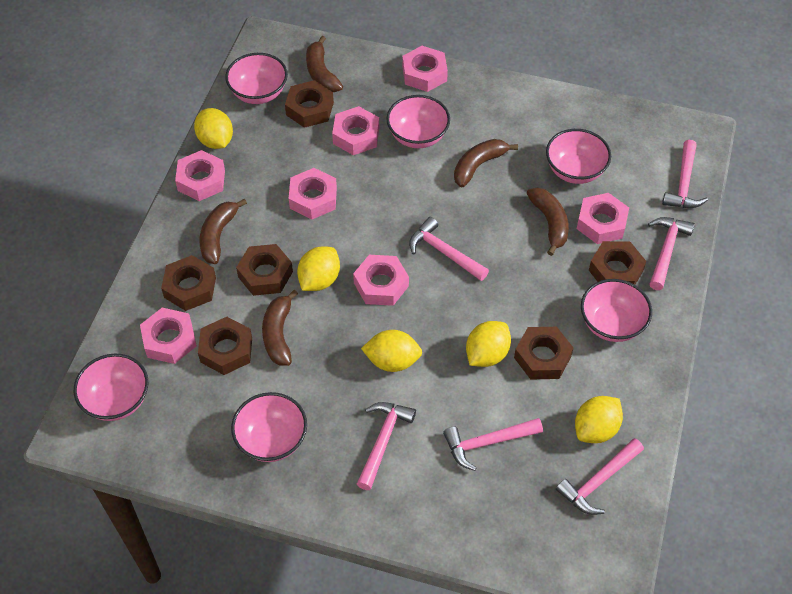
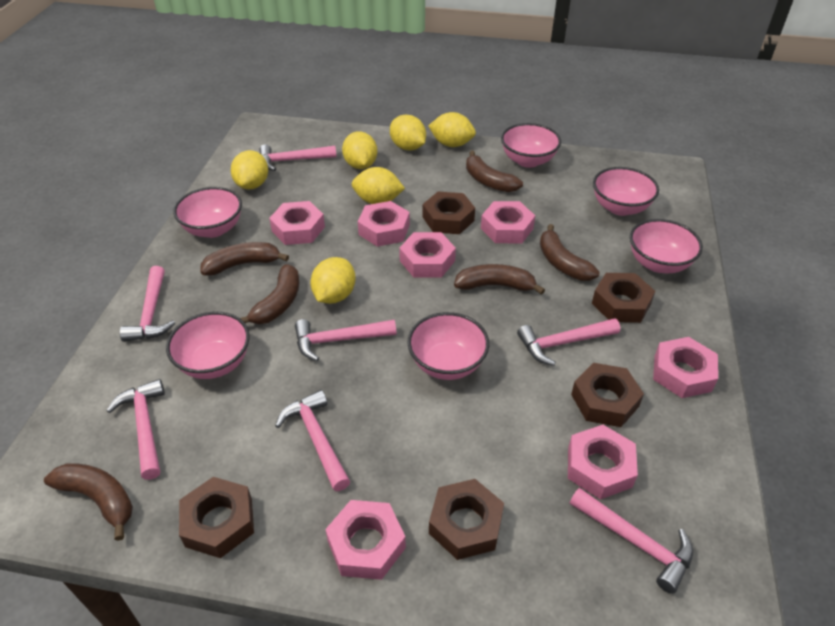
brown banana: 5 -> 6
brown nut: 6 -> 5
pink hammer: 6 -> 7
yellow lemon: 5 -> 6

